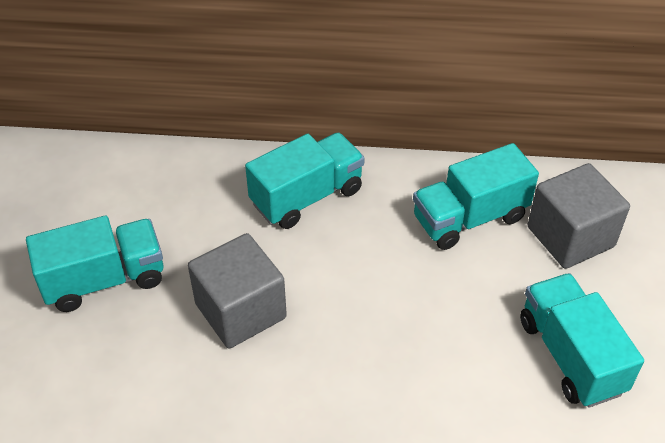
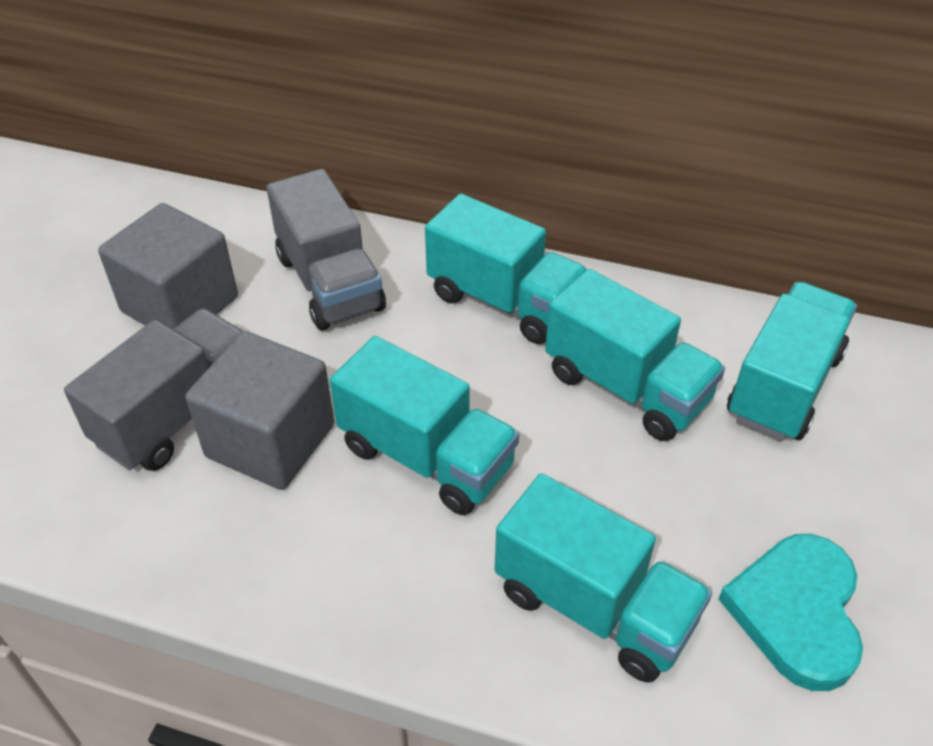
grey truck: 0 -> 2
turquoise heart: 0 -> 1
turquoise truck: 4 -> 5

